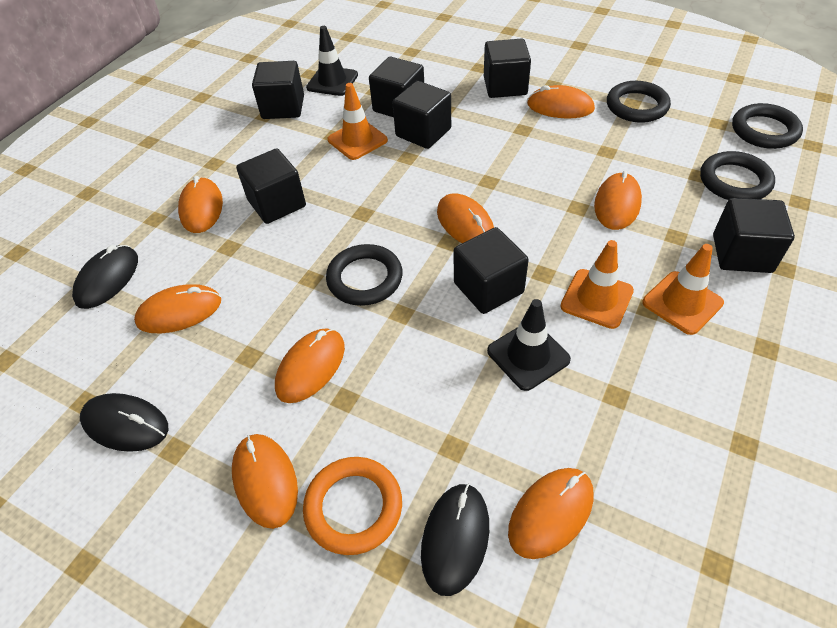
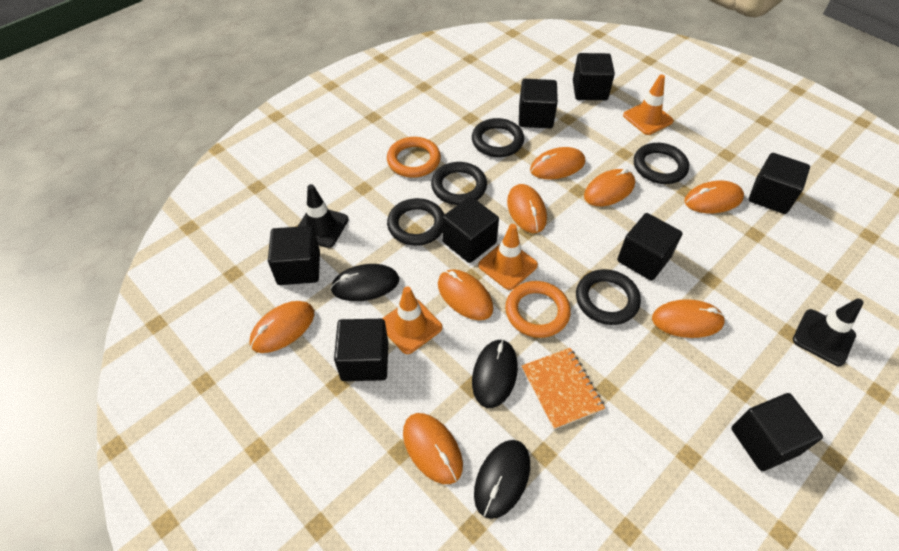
black cube: 7 -> 8
black ring: 4 -> 5
orange notebook: 0 -> 1
orange ring: 1 -> 2

